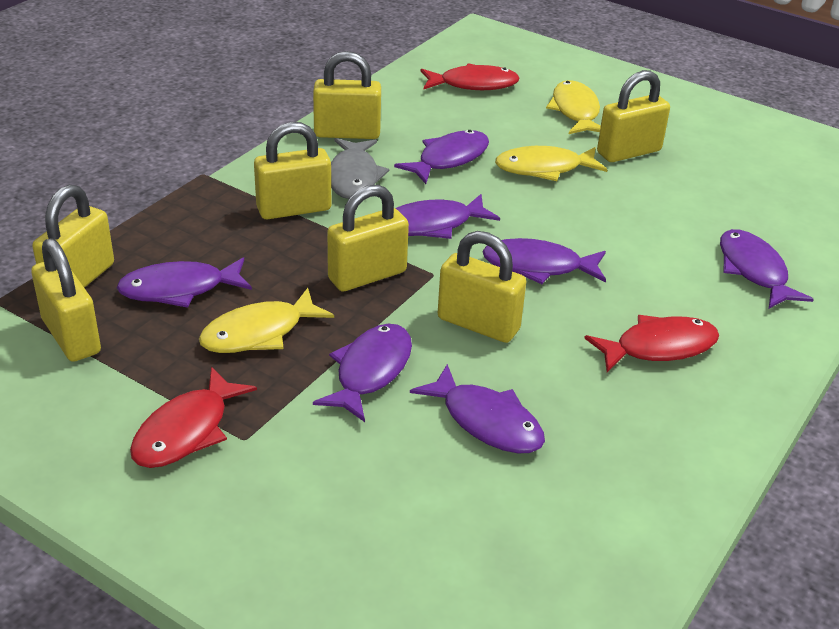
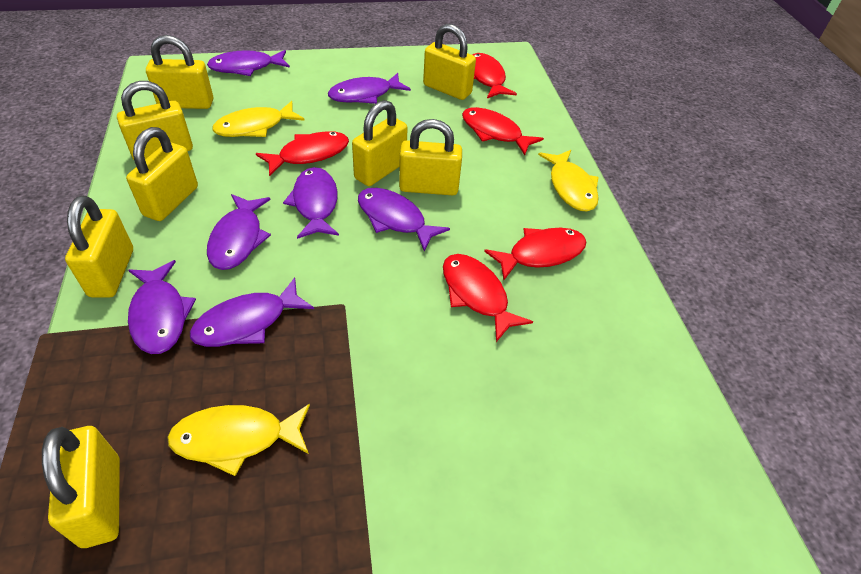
grey fish: 1 -> 0
red fish: 3 -> 5
yellow padlock: 7 -> 8

